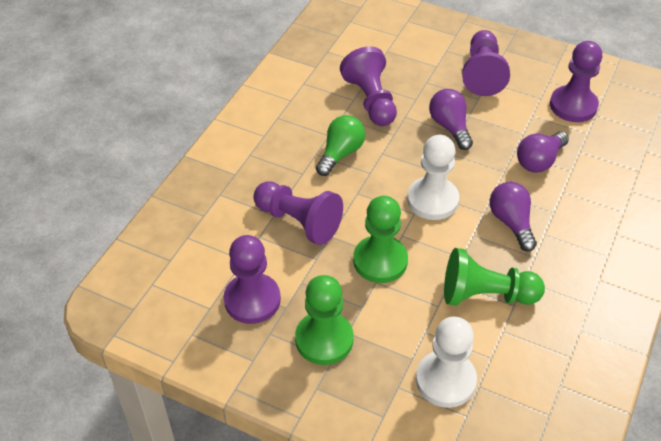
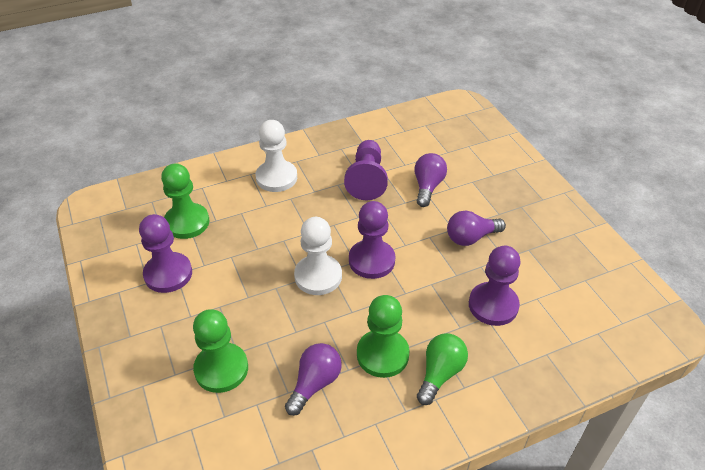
purple pawn: 5 -> 4

